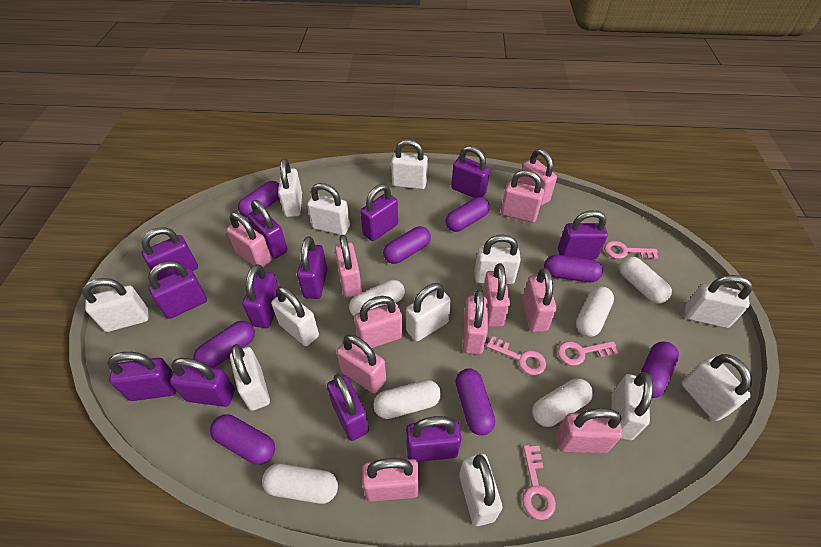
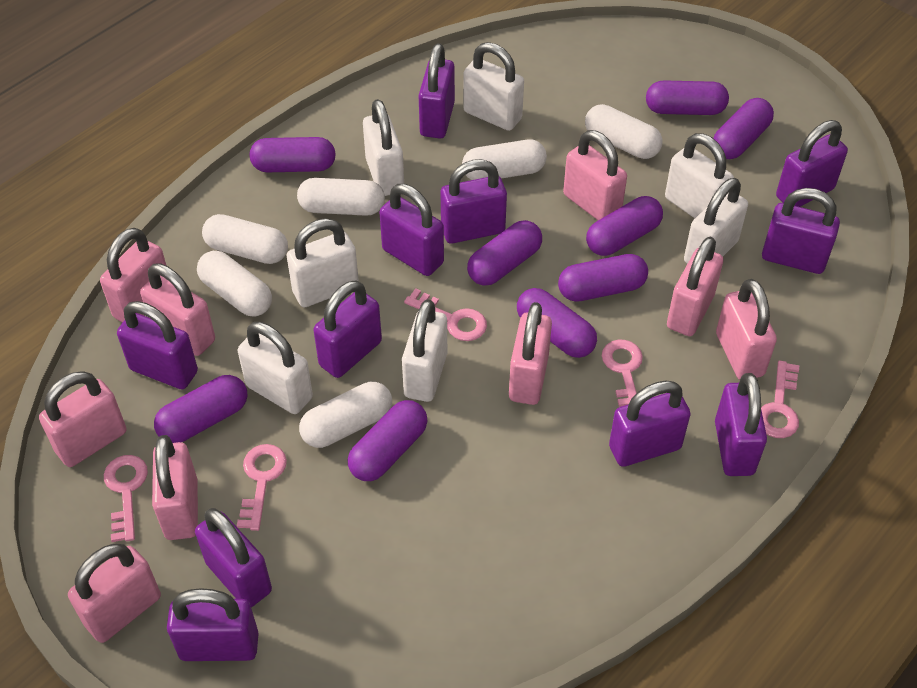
pink key: 4 -> 5
pink padlock: 11 -> 9
purple capsule: 8 -> 9
purple padlock: 12 -> 11
white padlock: 12 -> 7

